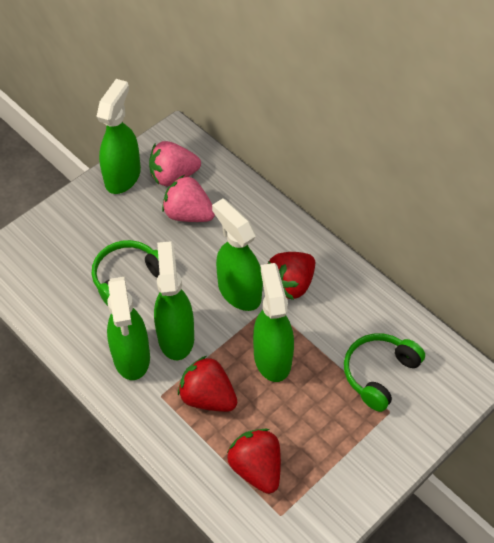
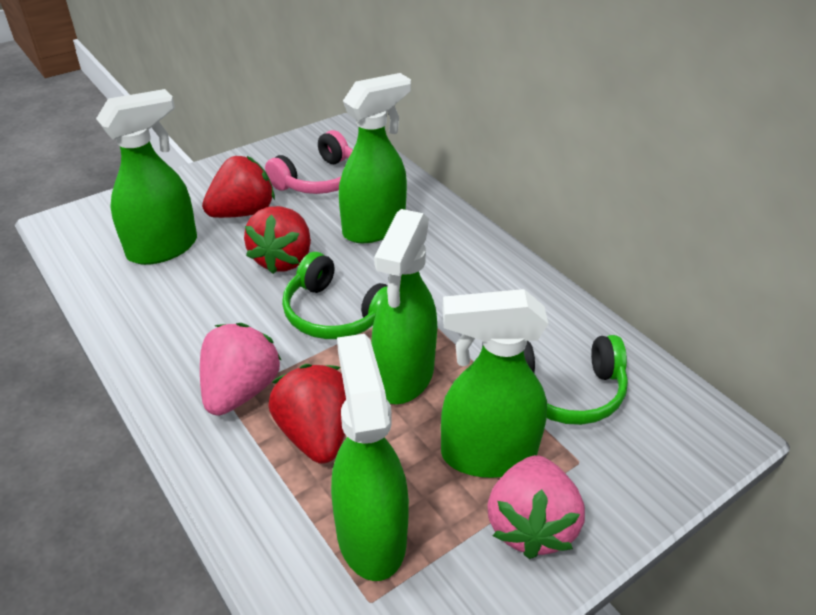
pink headphones: 0 -> 1

